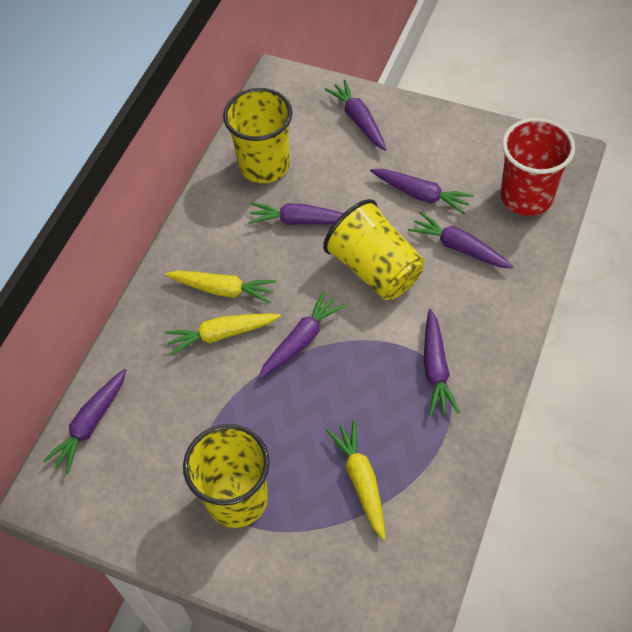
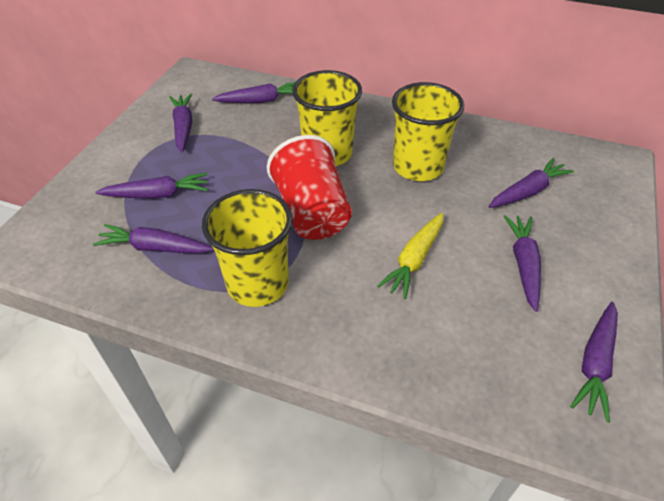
yellow carrot: 3 -> 1

